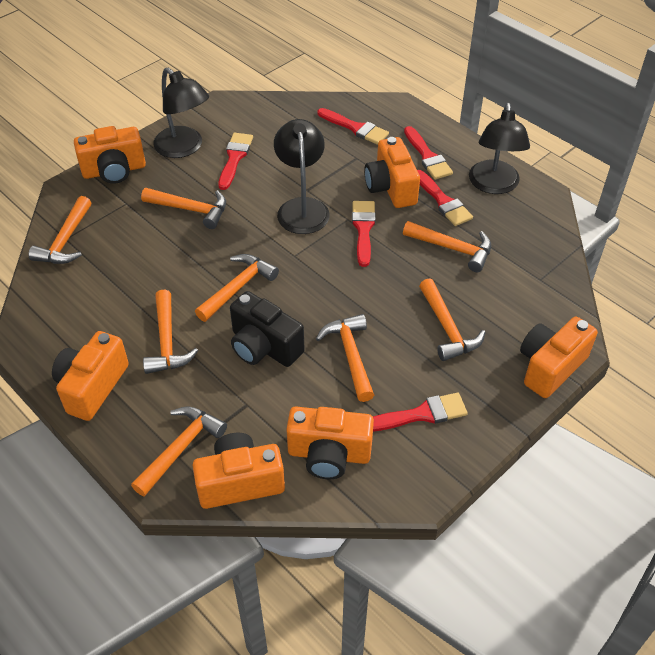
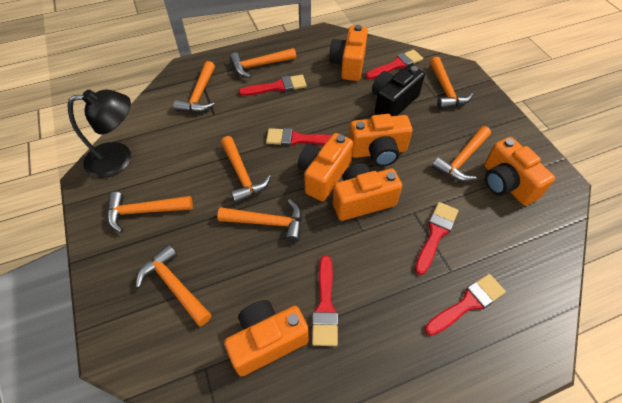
black lamp: 3 -> 1

